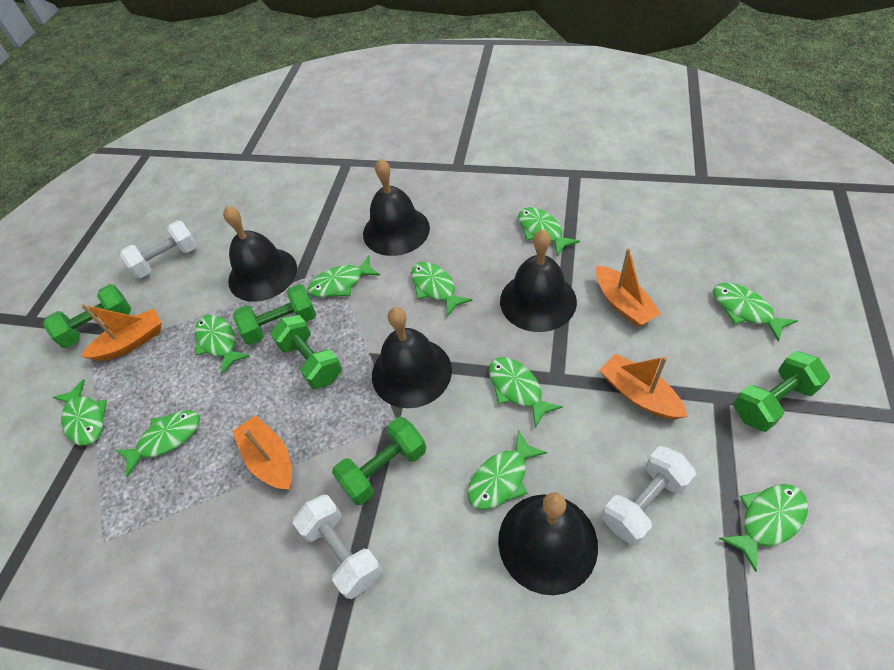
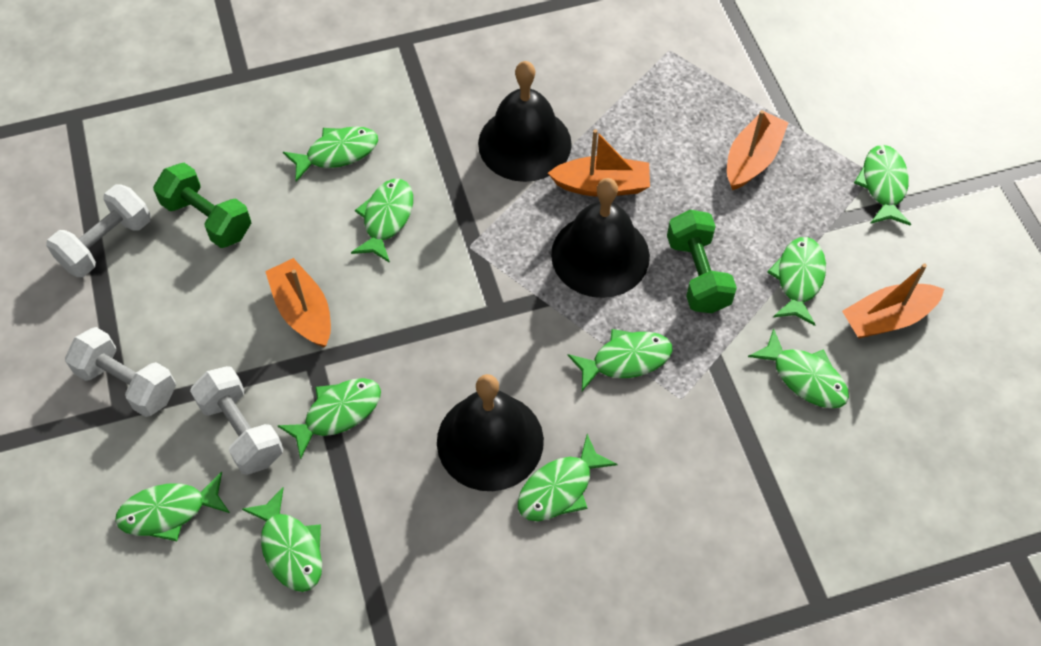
black bell: 5 -> 3
green dumbbell: 5 -> 2

